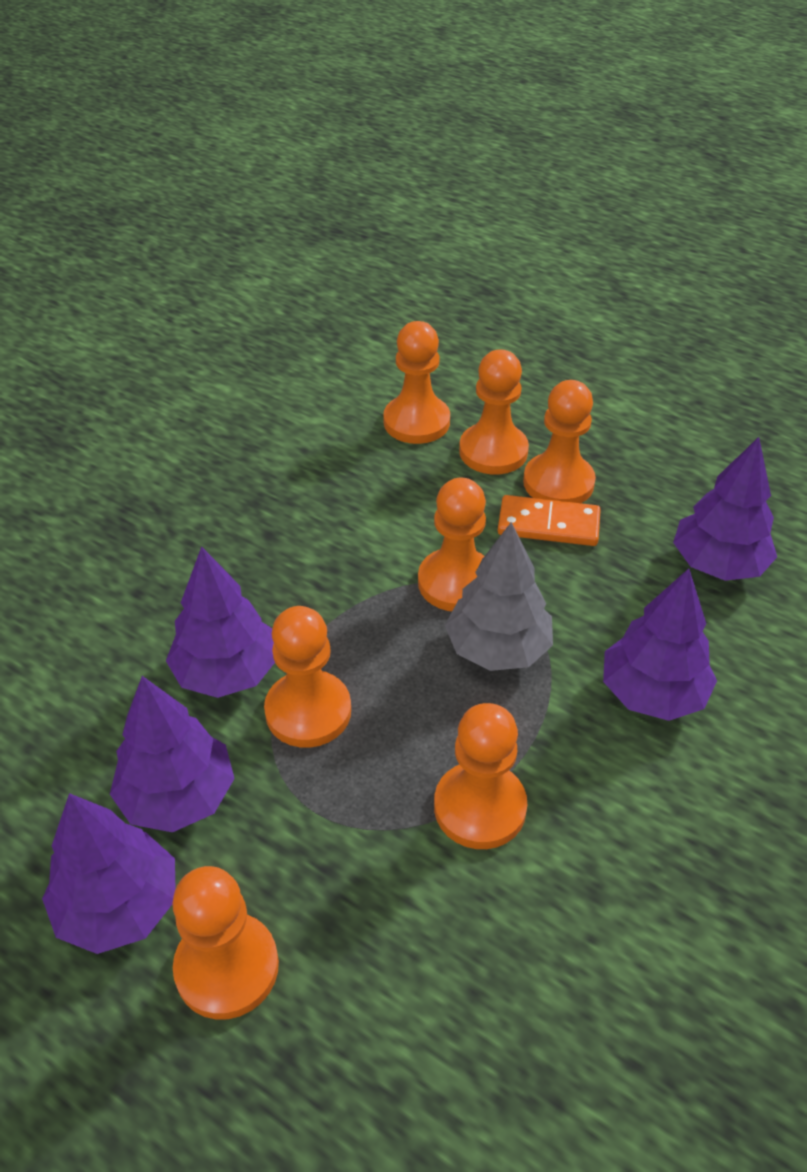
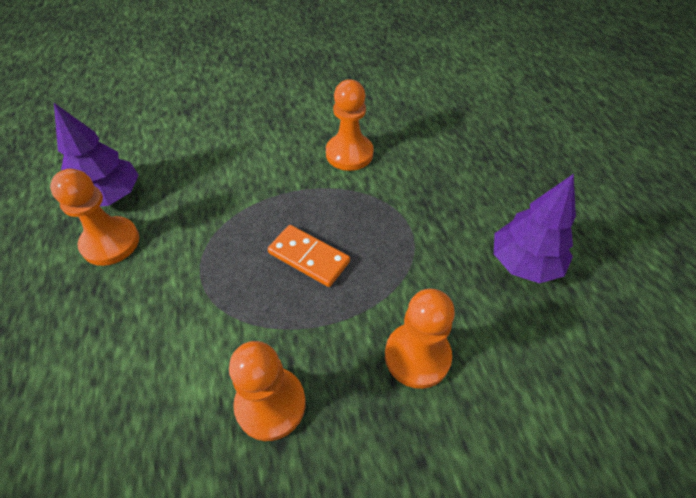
grey tree: 1 -> 0
orange pawn: 7 -> 4
purple tree: 5 -> 2

